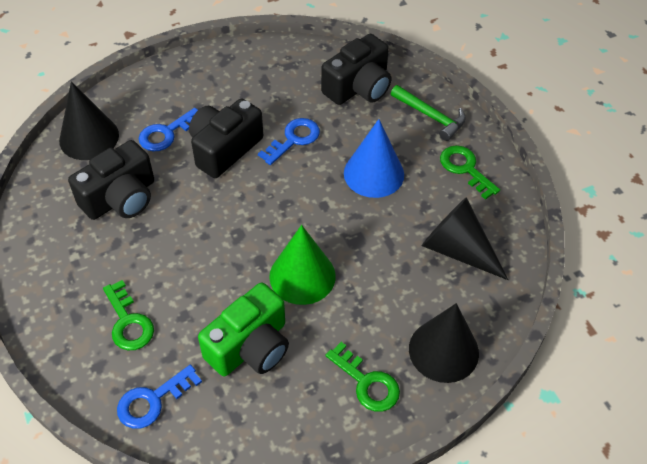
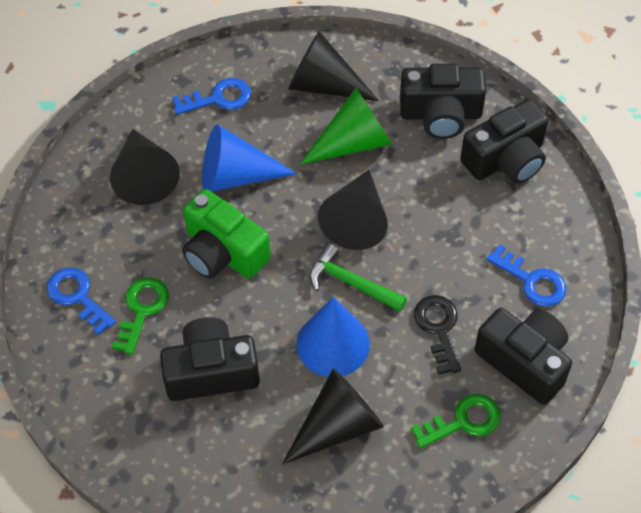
black camera: 3 -> 4
black cone: 3 -> 4
black key: 0 -> 1
blue cone: 1 -> 2
green key: 3 -> 2

